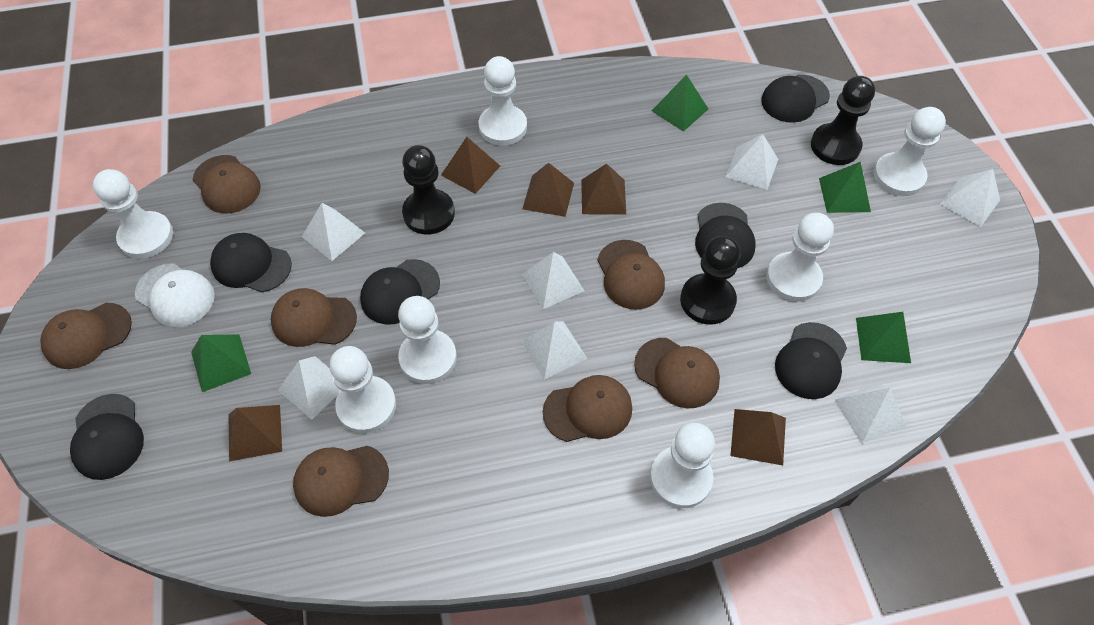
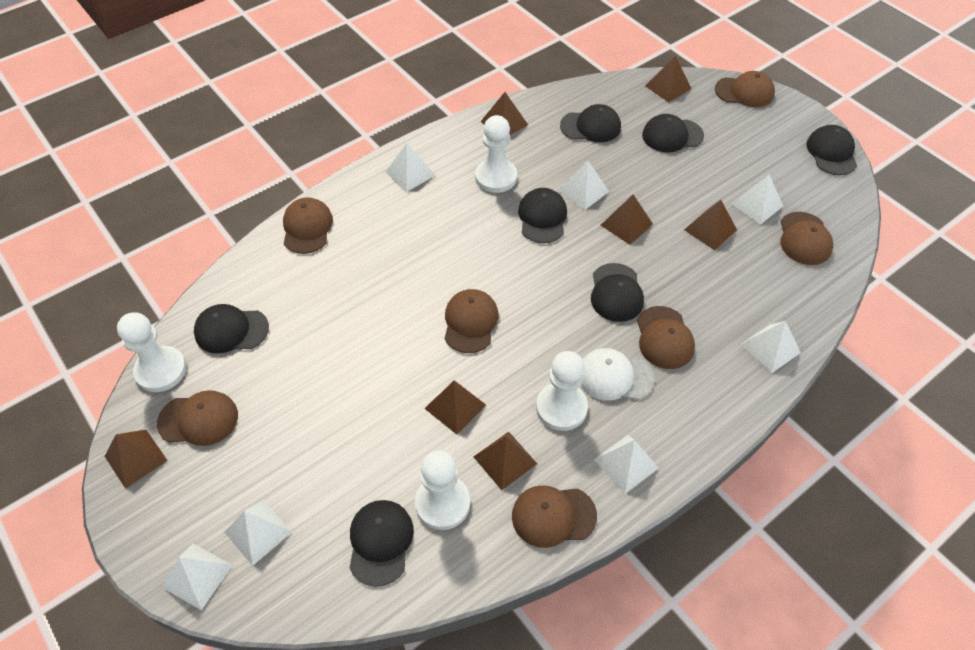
black cap: 6 -> 7
black pawn: 3 -> 0
brown pyramid: 5 -> 7
green pyramid: 4 -> 0
white pawn: 7 -> 4

